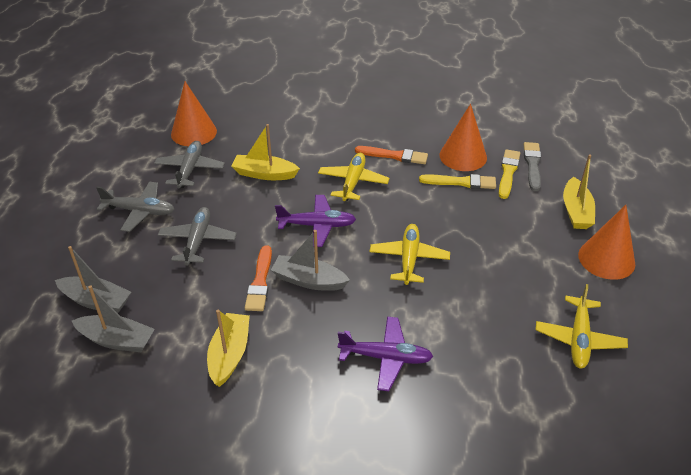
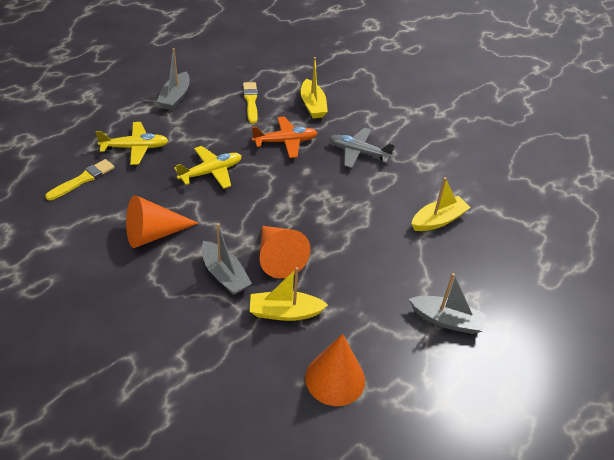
grey brush: 1 -> 0
grey plane: 3 -> 1
orange brush: 2 -> 0
orange plane: 0 -> 1
purple plane: 2 -> 0
yellow plane: 3 -> 2

